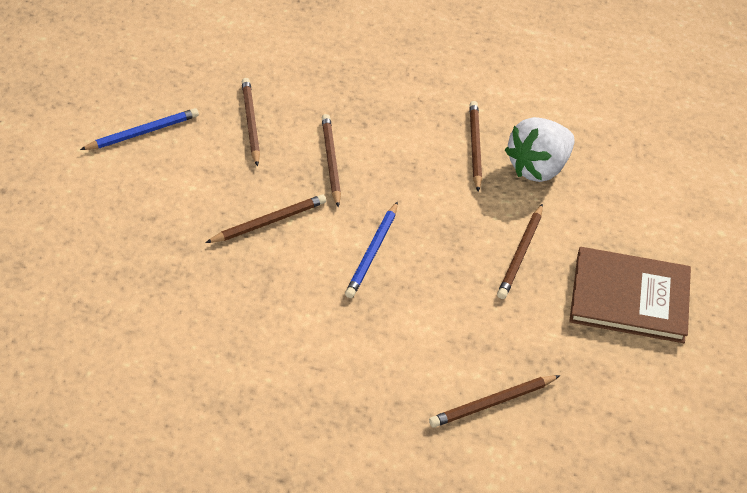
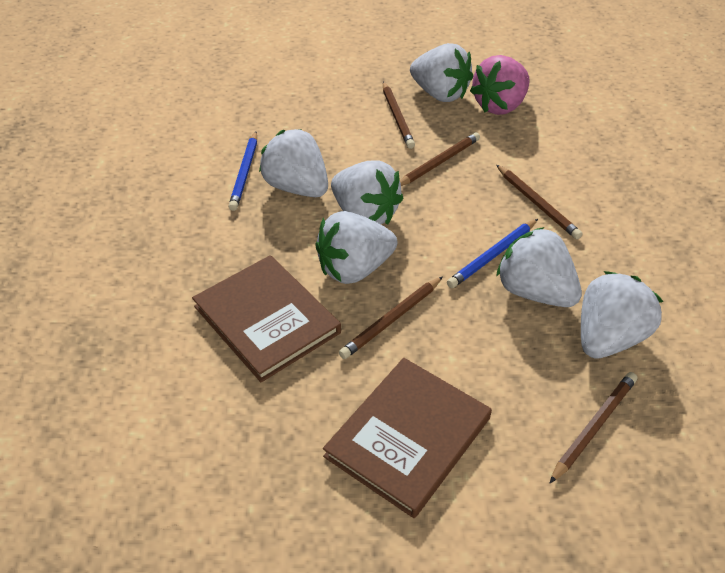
brown book: 1 -> 2
brown pencil: 6 -> 5
pink strawberry: 0 -> 1
white strawberry: 1 -> 6

